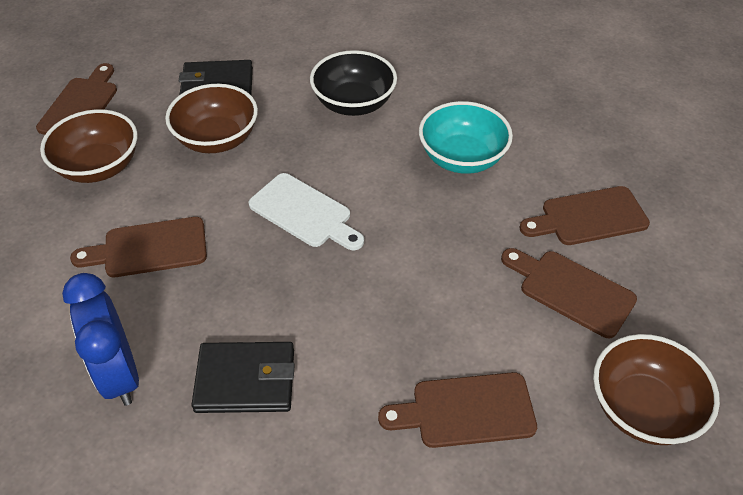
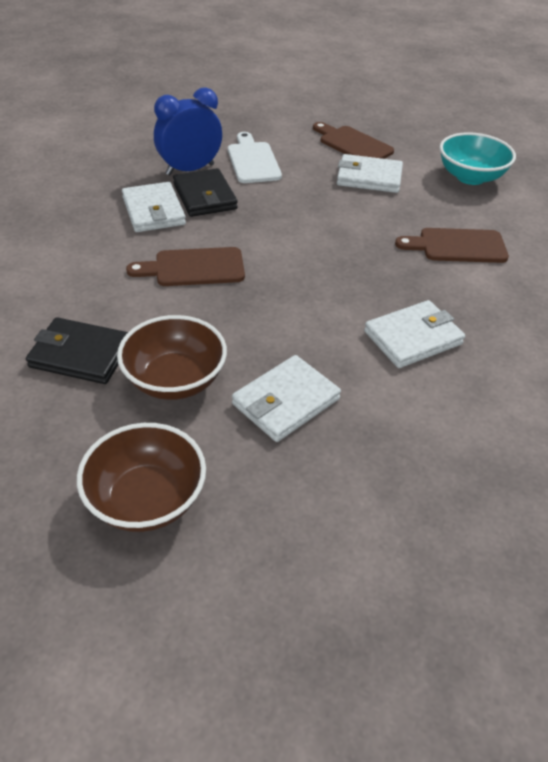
black bowl: 1 -> 0
brown bowl: 3 -> 2
brown cutting board: 5 -> 3
white wallet: 0 -> 4

